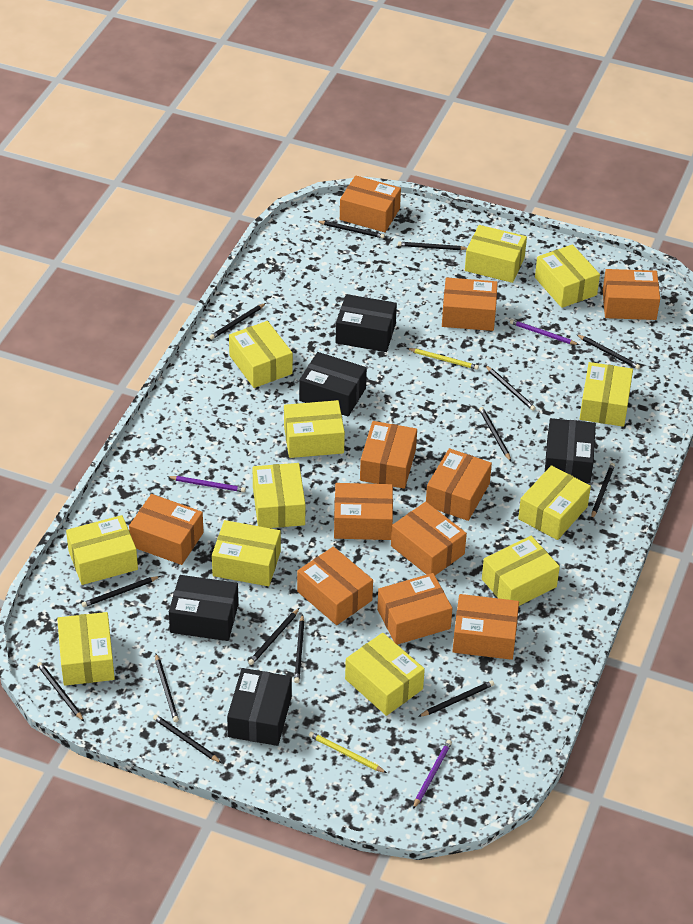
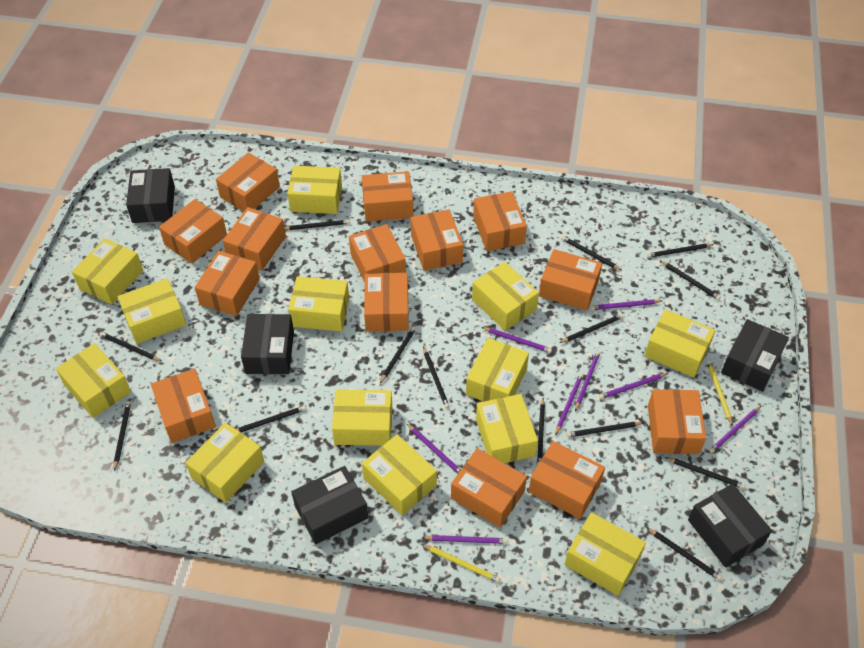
orange box: 11 -> 14
purple pencil: 3 -> 8
yellow box: 12 -> 13

